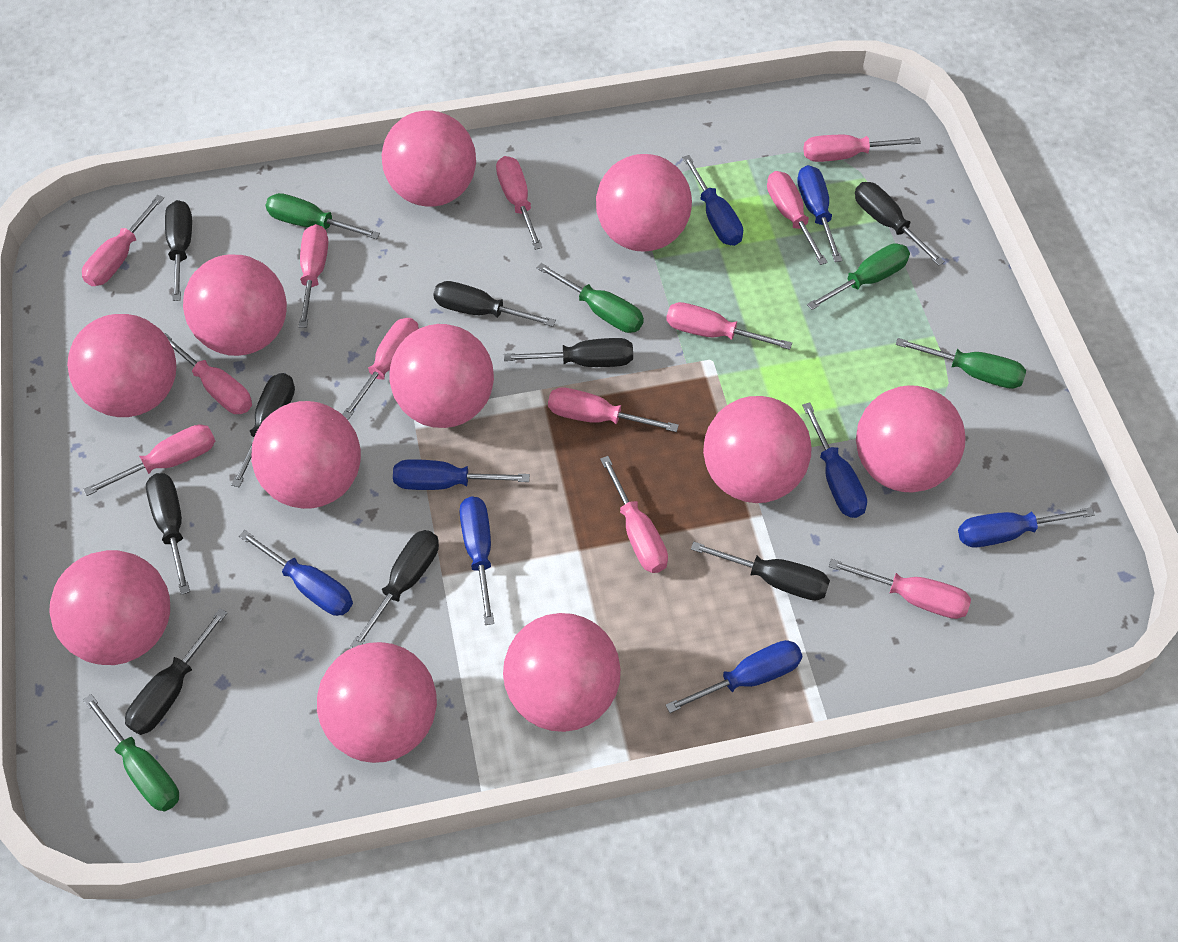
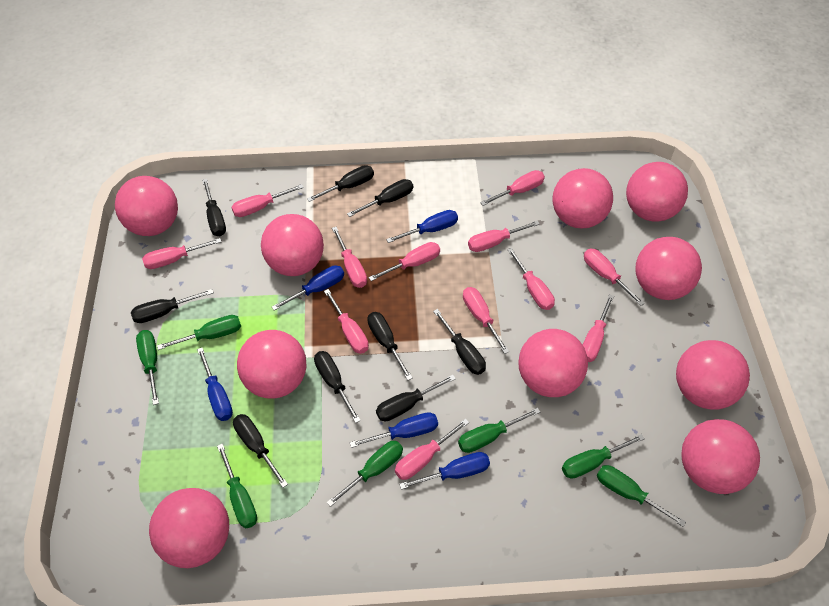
blue screwdriver: 8 -> 5
green screwdriver: 5 -> 7
pink ball: 11 -> 10

